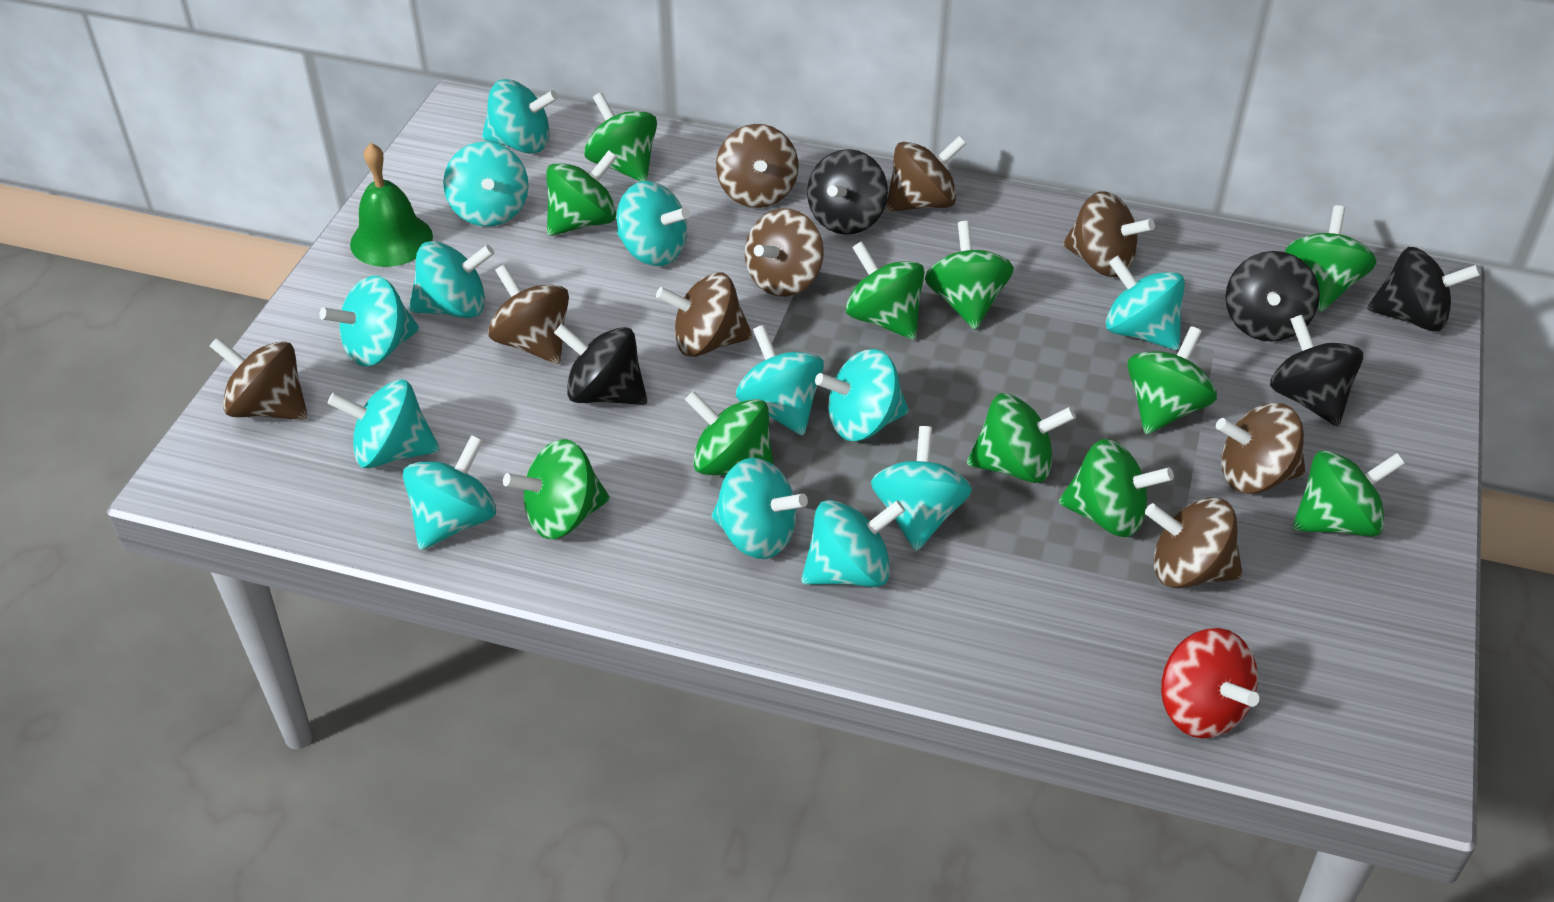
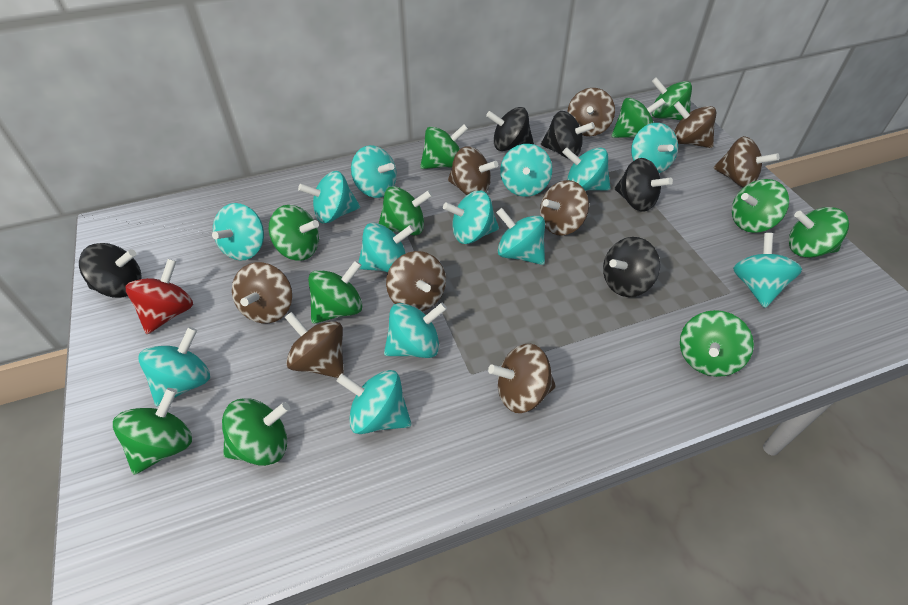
green bell: 1 -> 0

